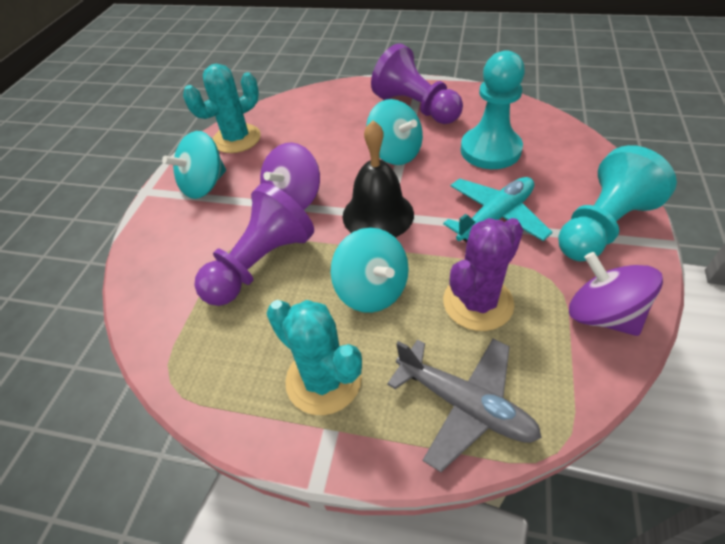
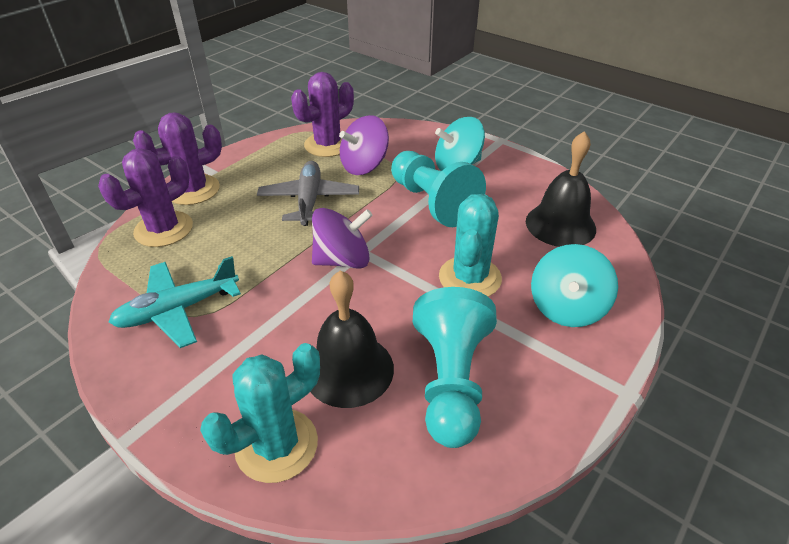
black bell: 1 -> 2
purple cactus: 1 -> 3
purple pawn: 2 -> 0
turquoise spinning top: 3 -> 2

